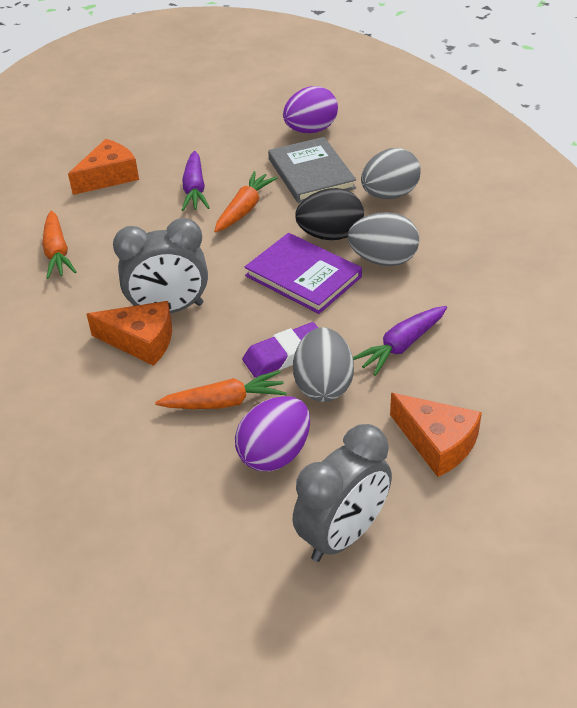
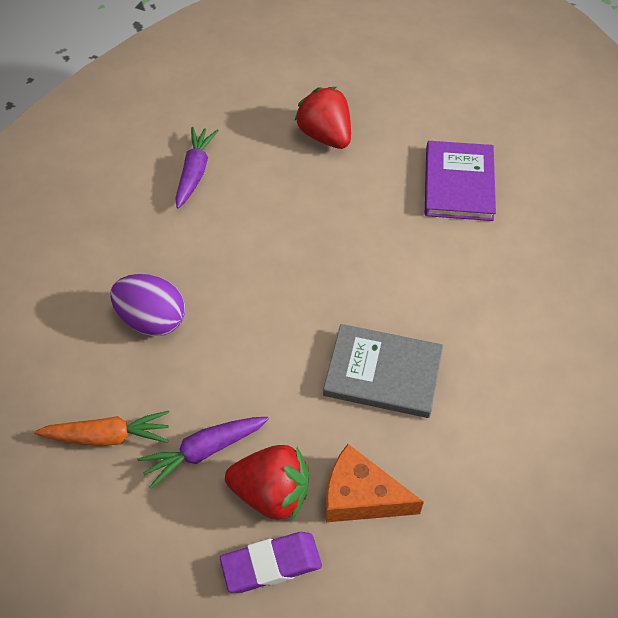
black egg: 1 -> 0
grey clock: 2 -> 0
grey egg: 3 -> 0
orange carrot: 3 -> 1
orange cheese: 3 -> 1
purple egg: 2 -> 1
red strawberry: 0 -> 2

